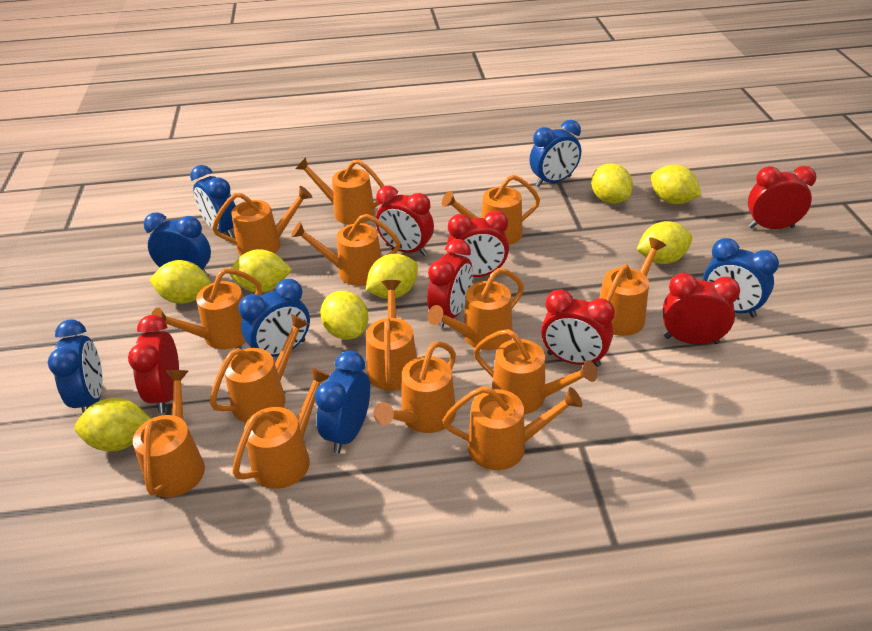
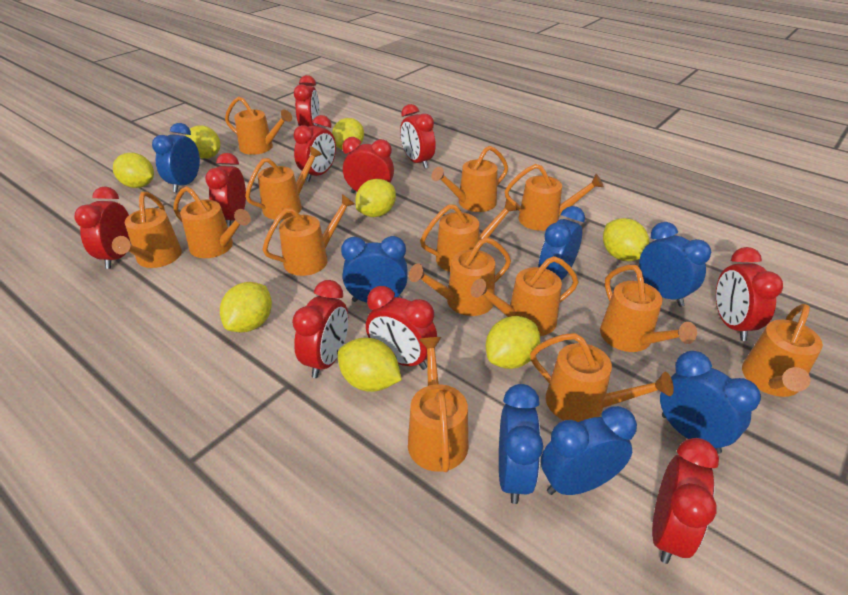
red clock: 7 -> 10

